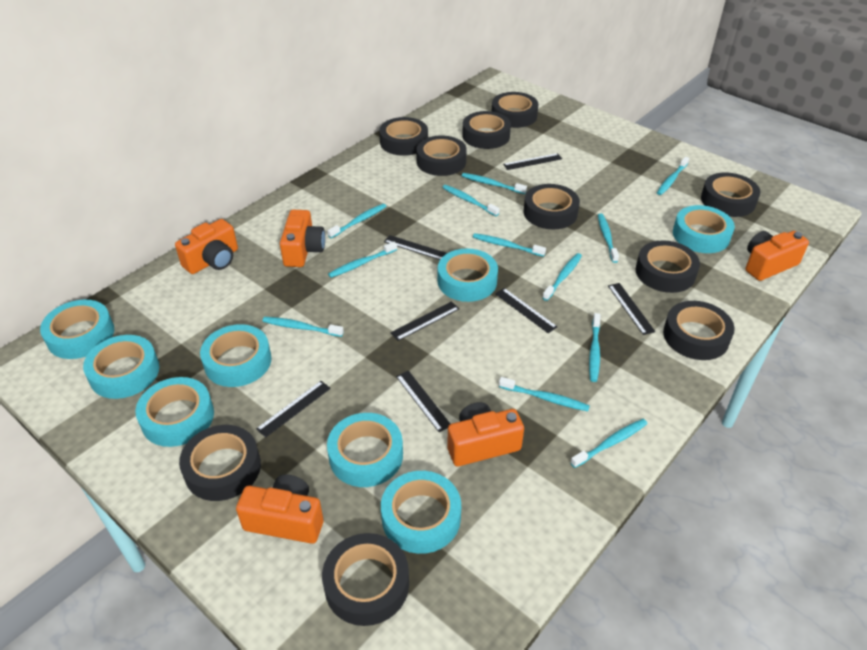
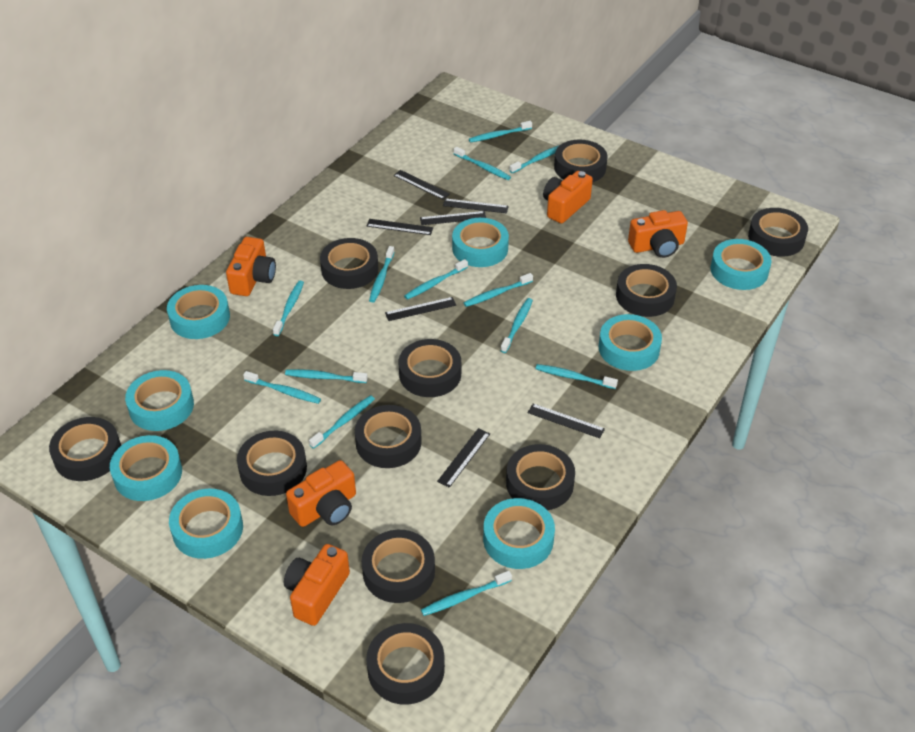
black tape: 10 -> 11
turquoise toothbrush: 12 -> 13

